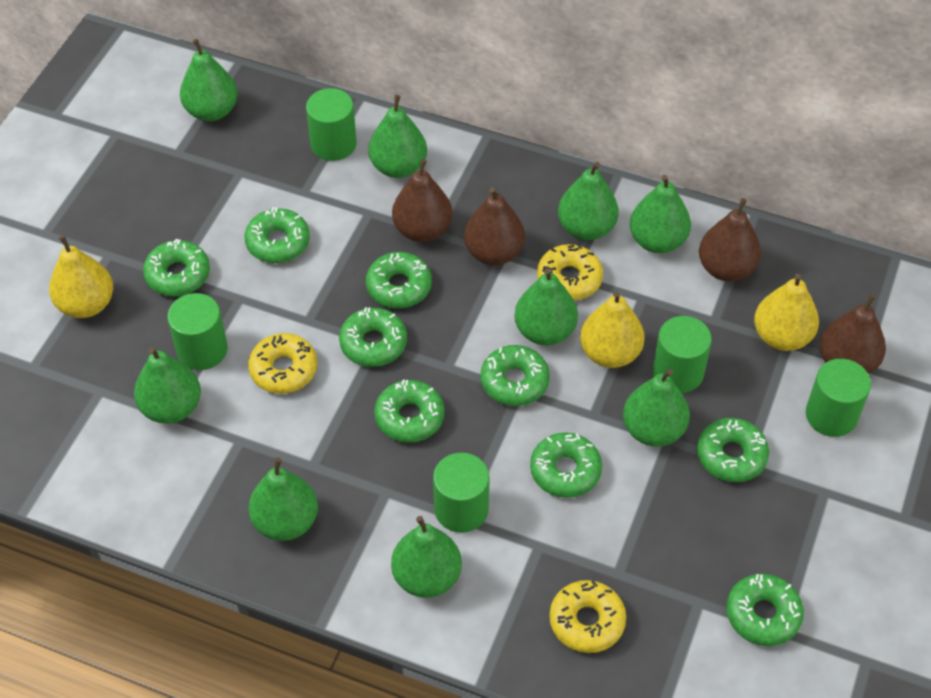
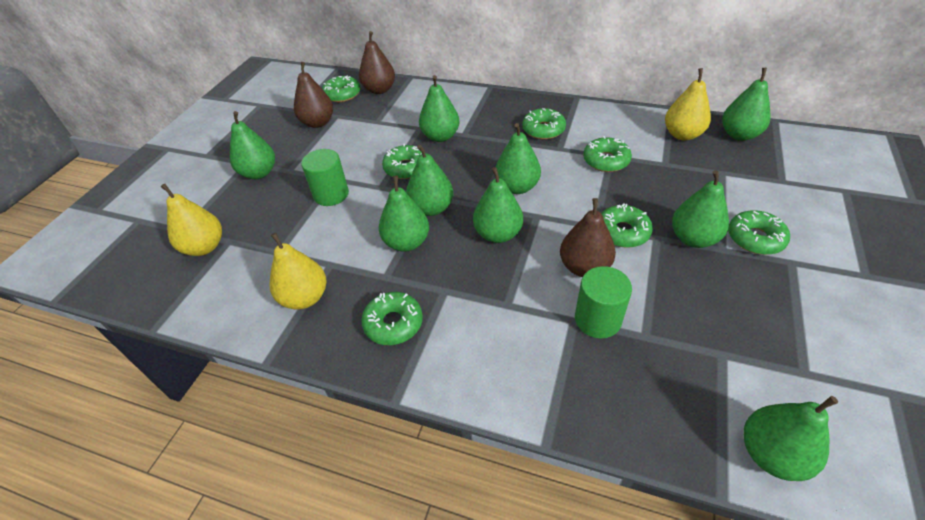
brown pear: 4 -> 3
green cylinder: 5 -> 2
green donut: 9 -> 7
yellow donut: 3 -> 0

